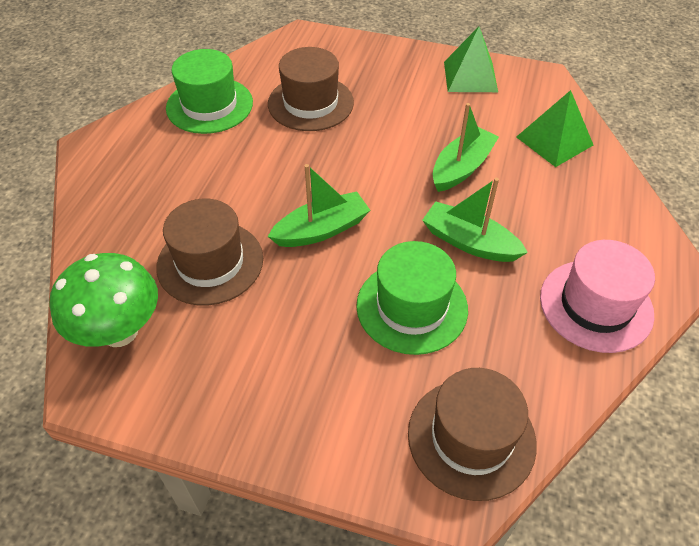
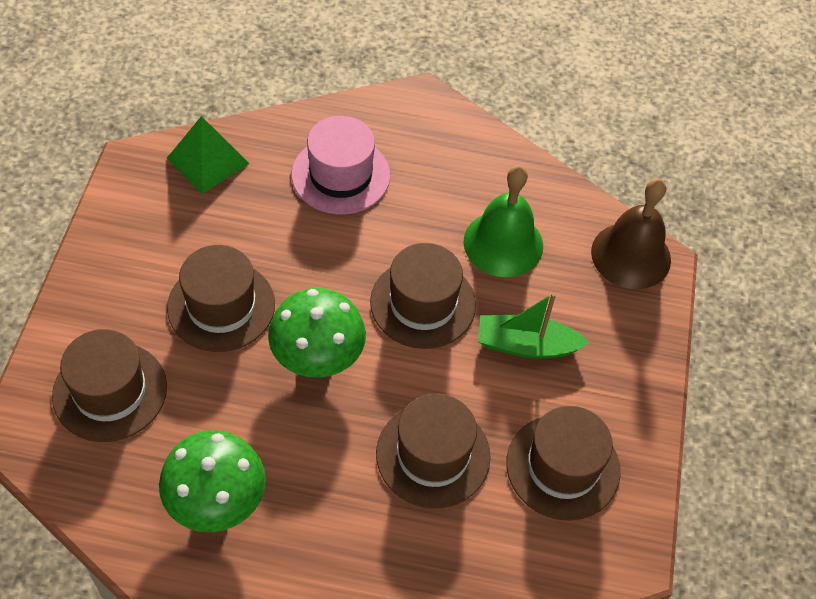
brown bell: 0 -> 1
brown hat: 3 -> 5
green bell: 0 -> 1
green boat: 3 -> 1
green hat: 2 -> 0
green mushroom: 1 -> 2
green pyramid: 2 -> 1

